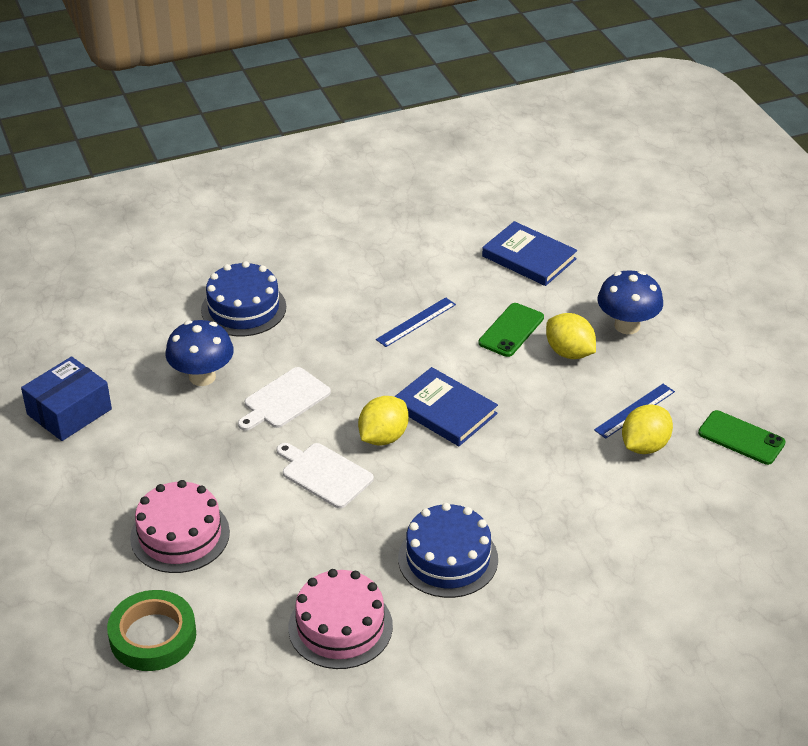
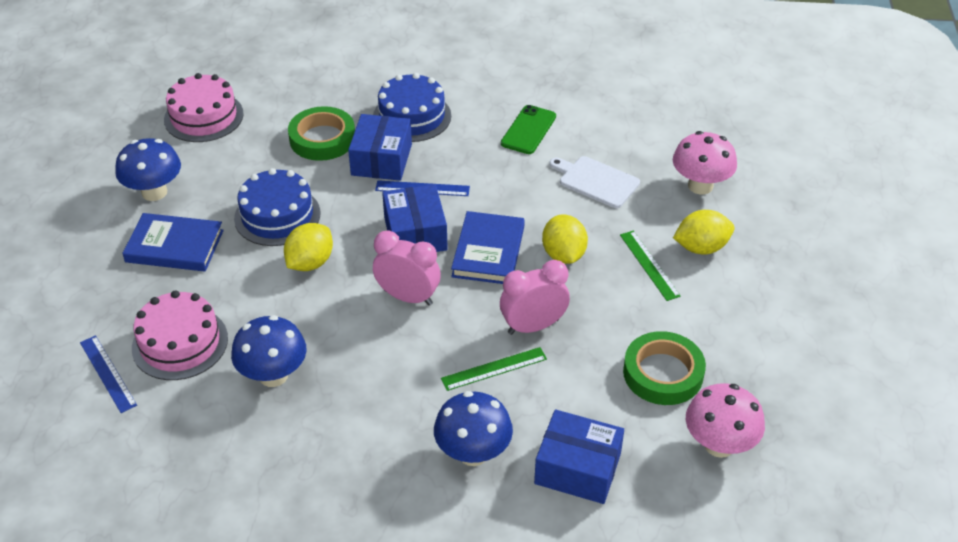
blue box: 1 -> 3
blue mushroom: 2 -> 3
green phone: 2 -> 1
green ruler: 0 -> 2
green tape: 1 -> 2
pink clock: 0 -> 2
pink mushroom: 0 -> 2
white cutting board: 2 -> 1

